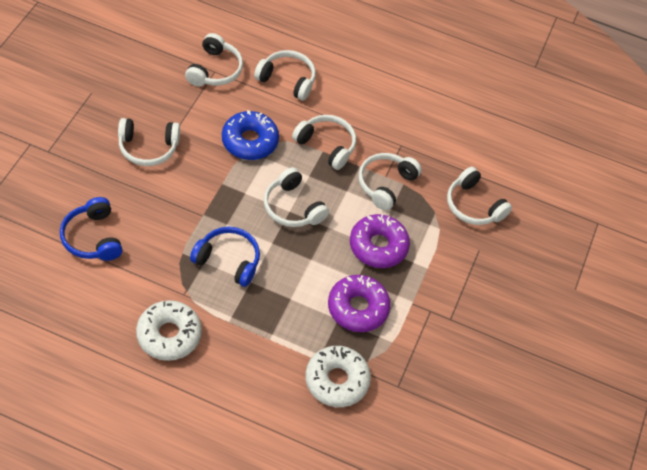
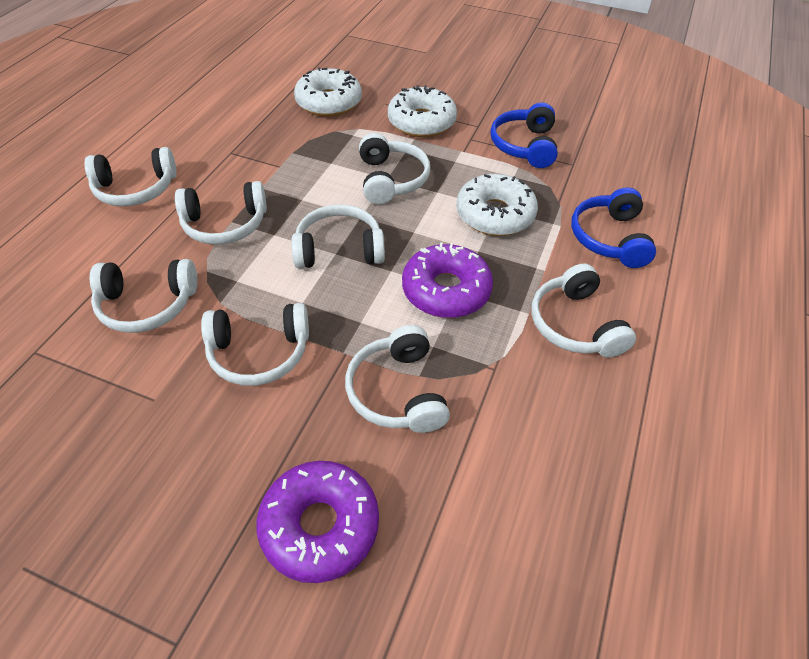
blue donut: 1 -> 0
white donut: 2 -> 3
white headphones: 7 -> 8

